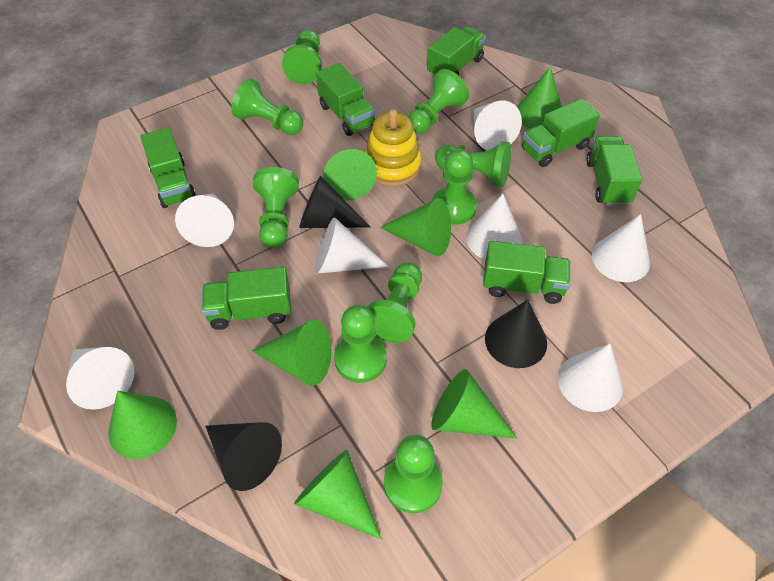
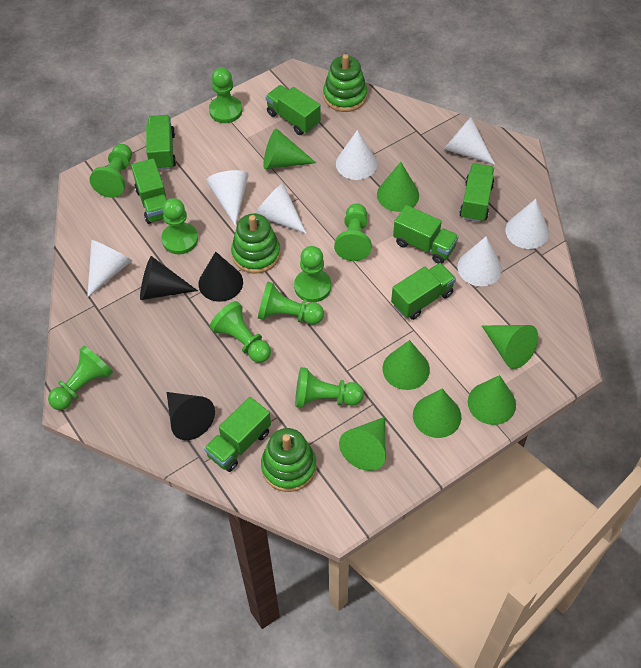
green stacking toy: 0 -> 3
yellow stacking toy: 1 -> 0

